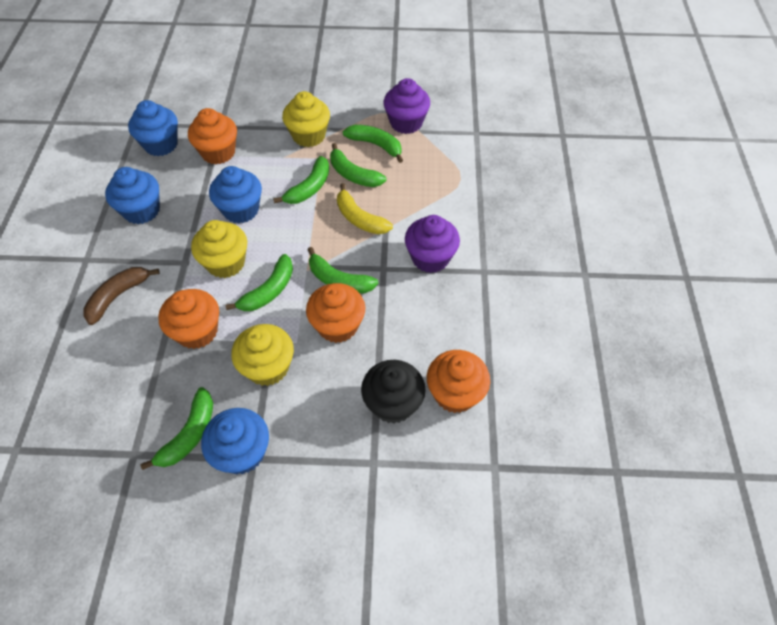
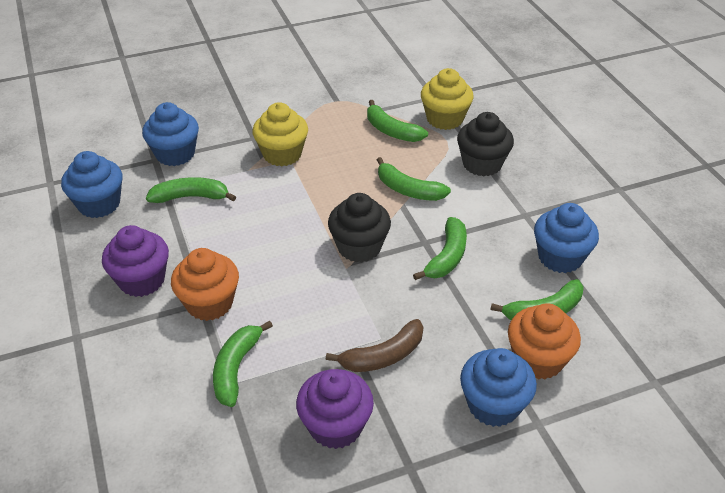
black cupcake: 1 -> 2
orange cupcake: 4 -> 2
yellow banana: 1 -> 0
yellow cupcake: 3 -> 2

